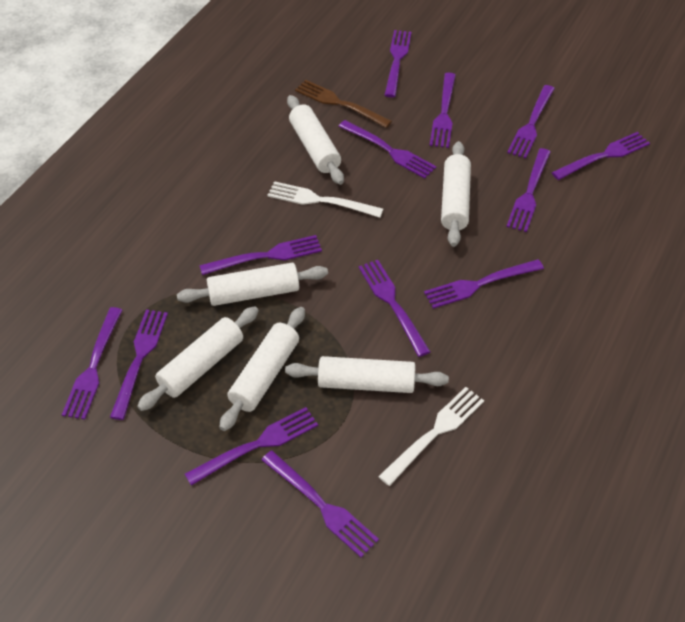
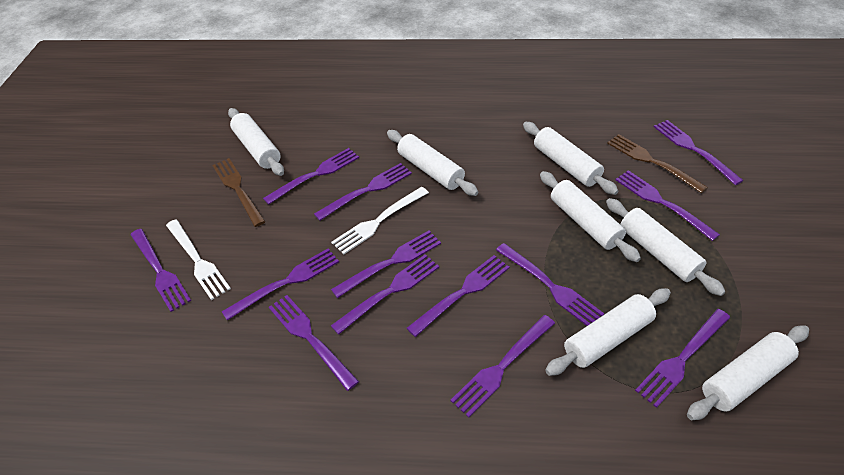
brown fork: 1 -> 2
white rolling pin: 6 -> 7

